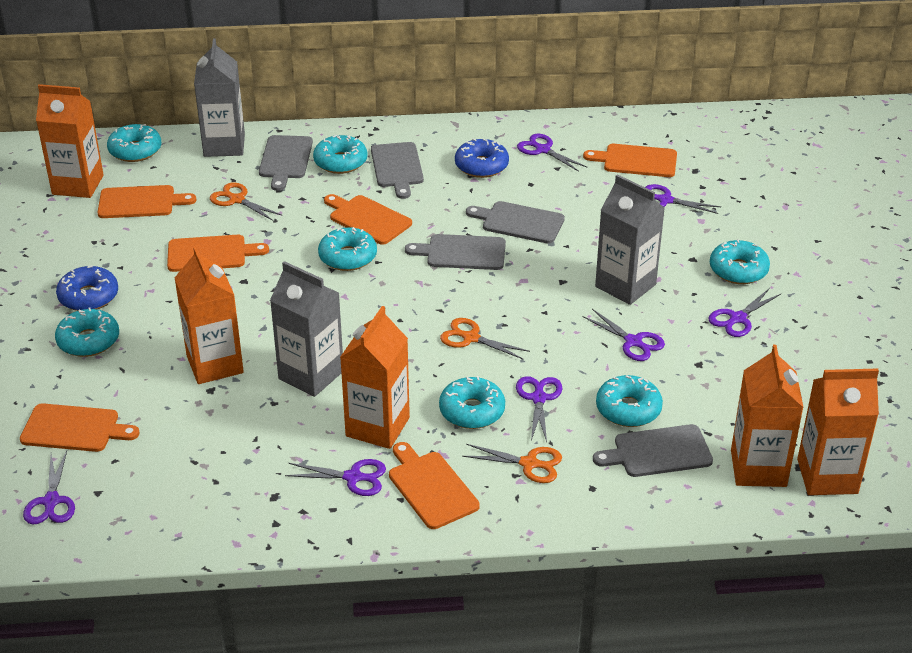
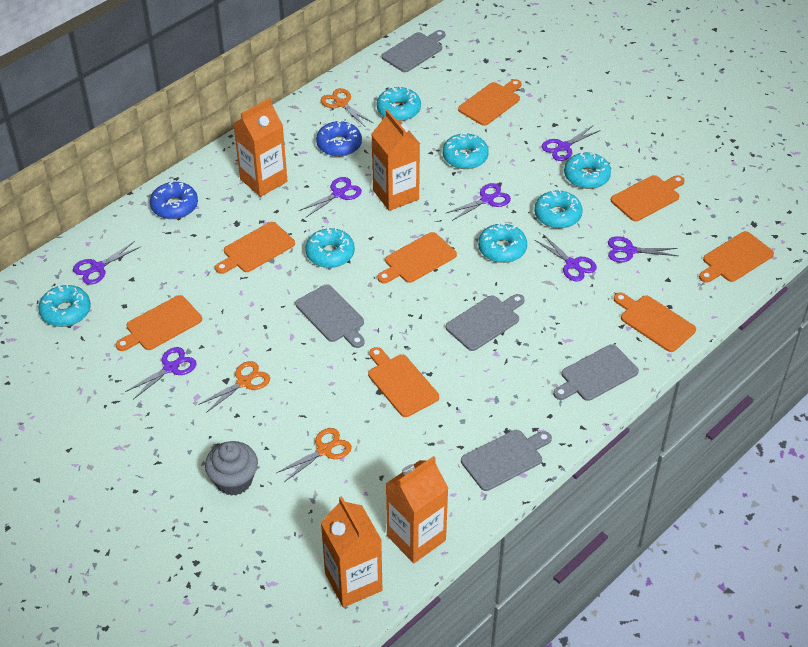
grey carton: 3 -> 0
grey cupcake: 0 -> 1
orange carton: 5 -> 4
orange cutting board: 6 -> 8

